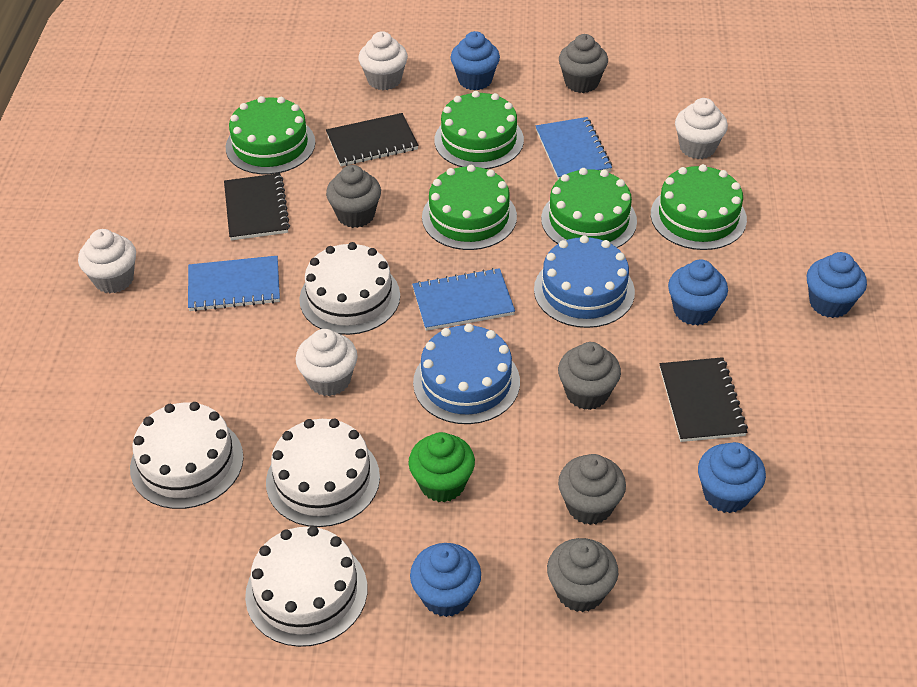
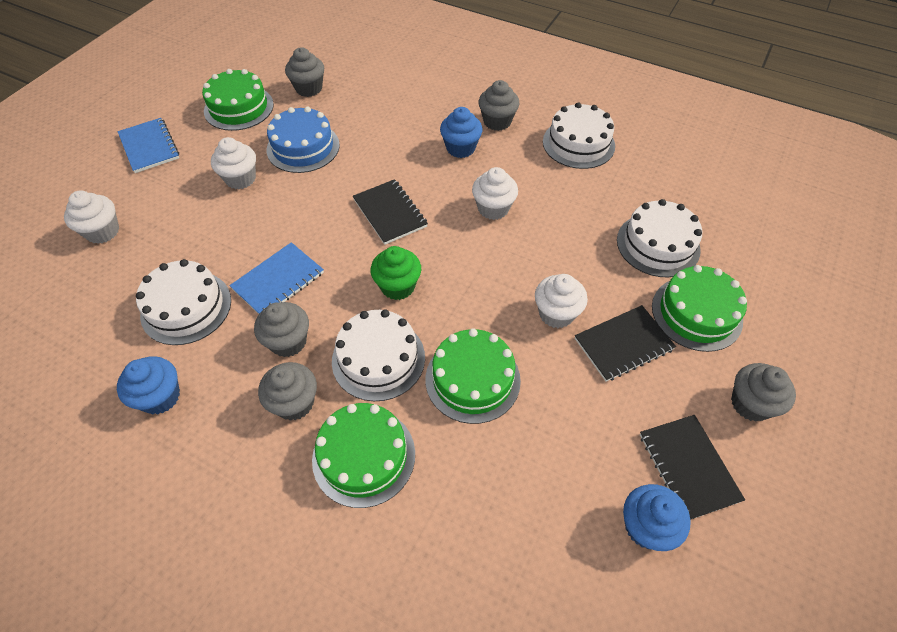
blue cake: 2 -> 1
blue cupcake: 5 -> 3
blue notebook: 3 -> 2
green cake: 5 -> 4

